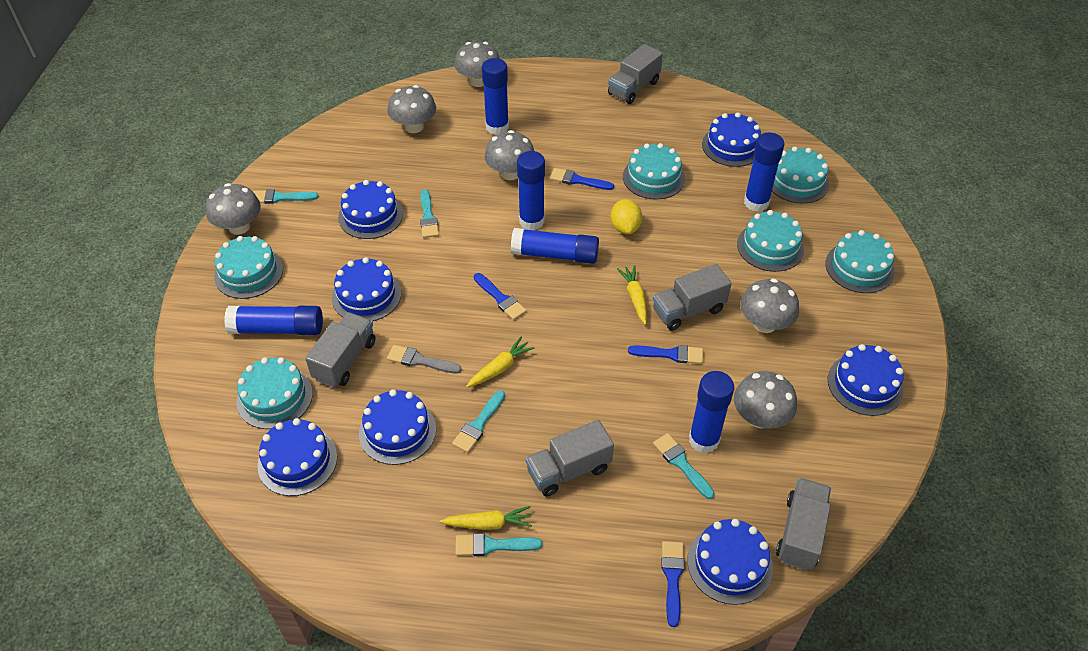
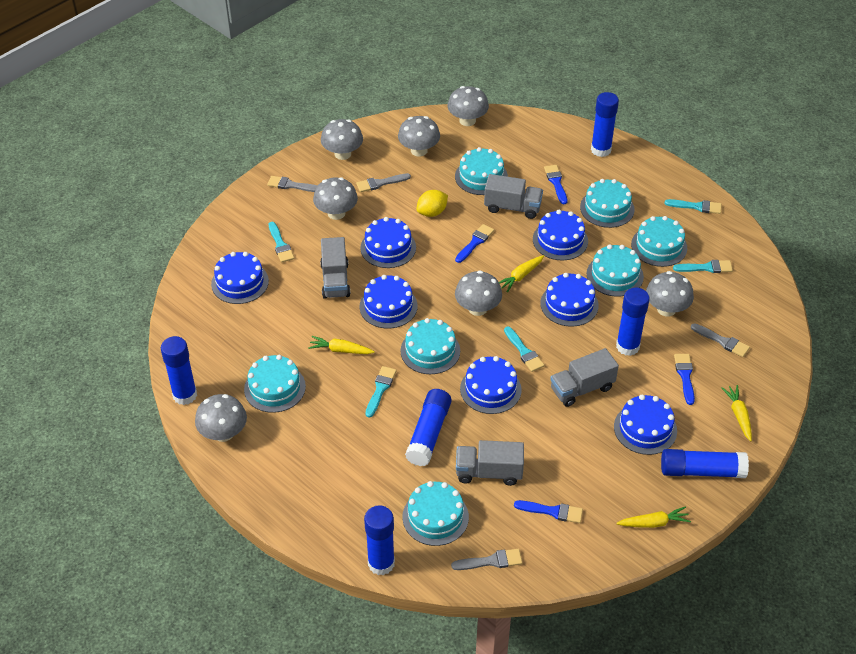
grey brush: 1 -> 4
grey mushroom: 6 -> 7
grey truck: 5 -> 4
turquoise cake: 6 -> 7
yellow carrot: 3 -> 4

